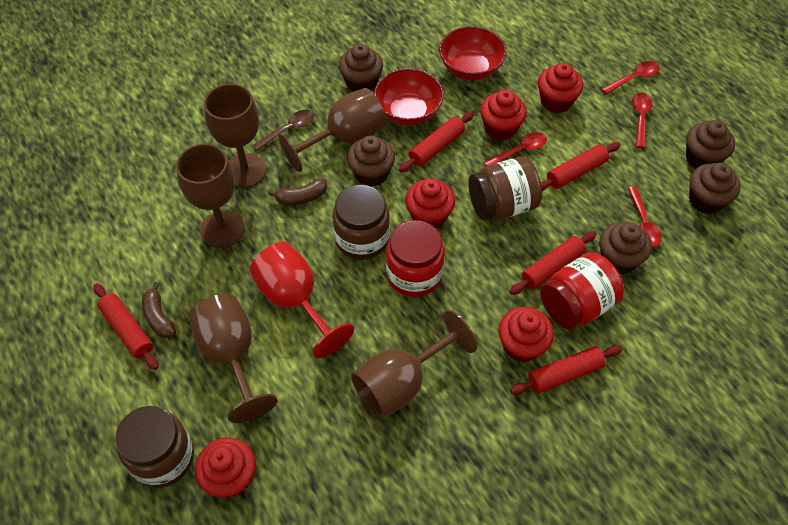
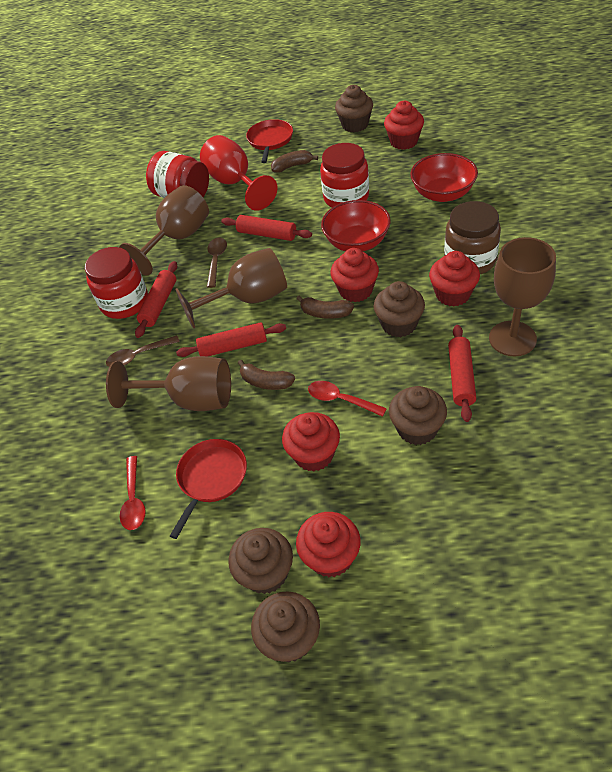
brown banana: 2 -> 3
brown goblet: 5 -> 4
brown jar: 3 -> 1
brown spoon: 1 -> 2
red jar: 2 -> 3
red pan: 0 -> 2
red rolling pin: 5 -> 4
red spoon: 4 -> 2

